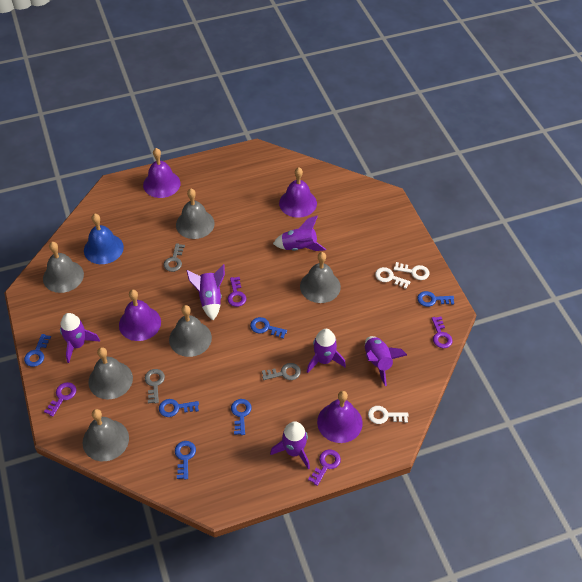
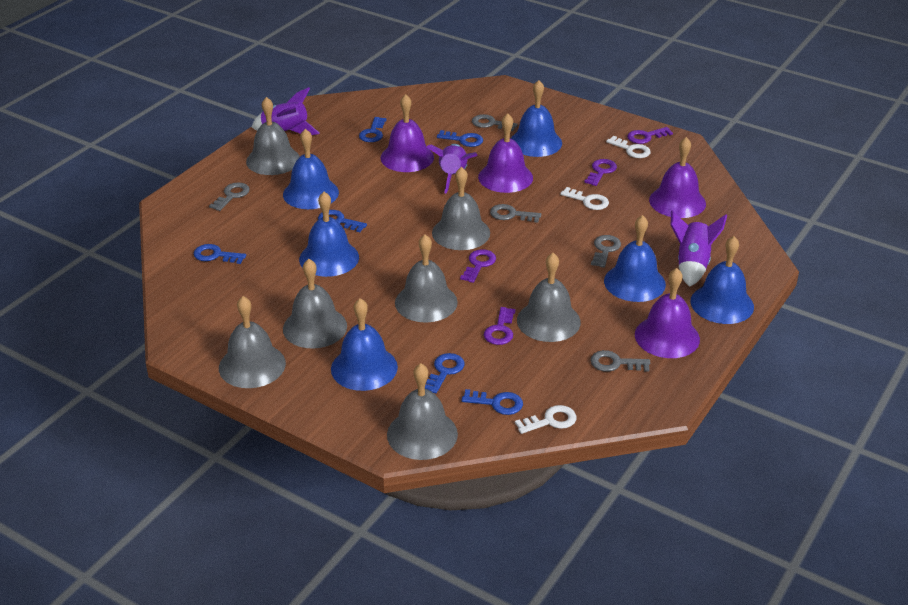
blue bell: 1 -> 6
grey bell: 6 -> 7
grey key: 3 -> 5
purple rocket: 6 -> 3

